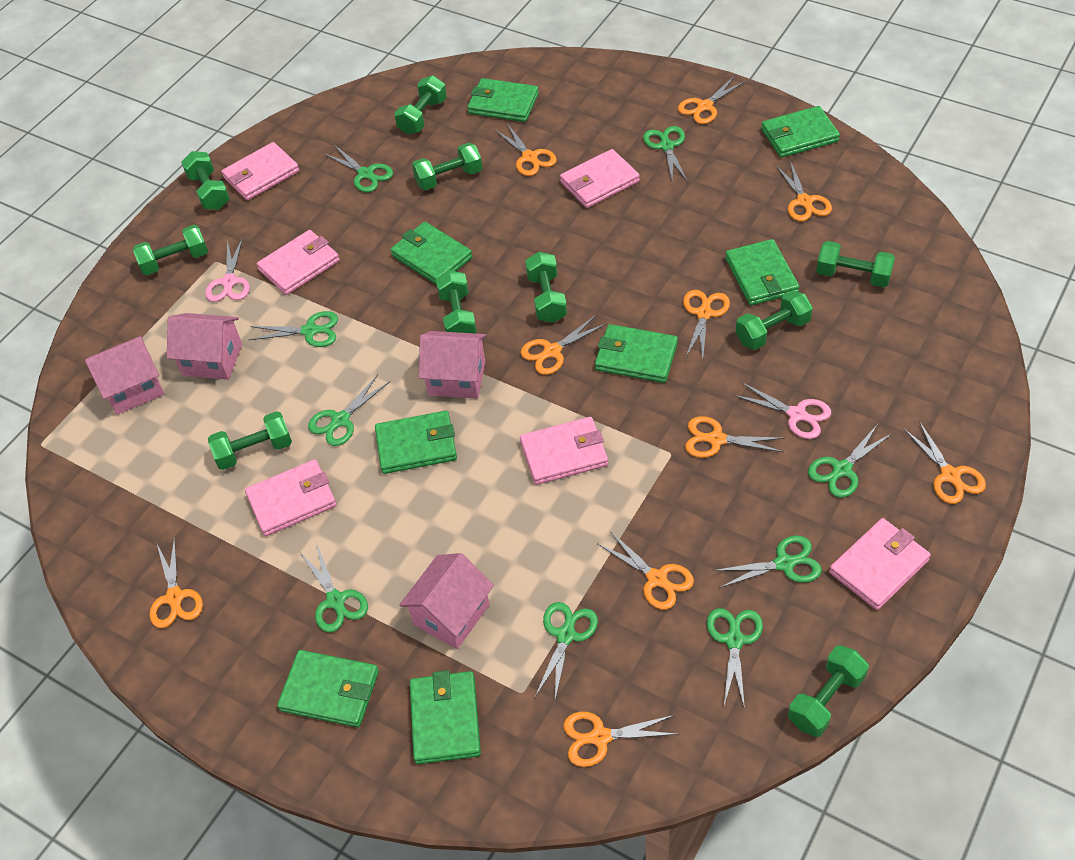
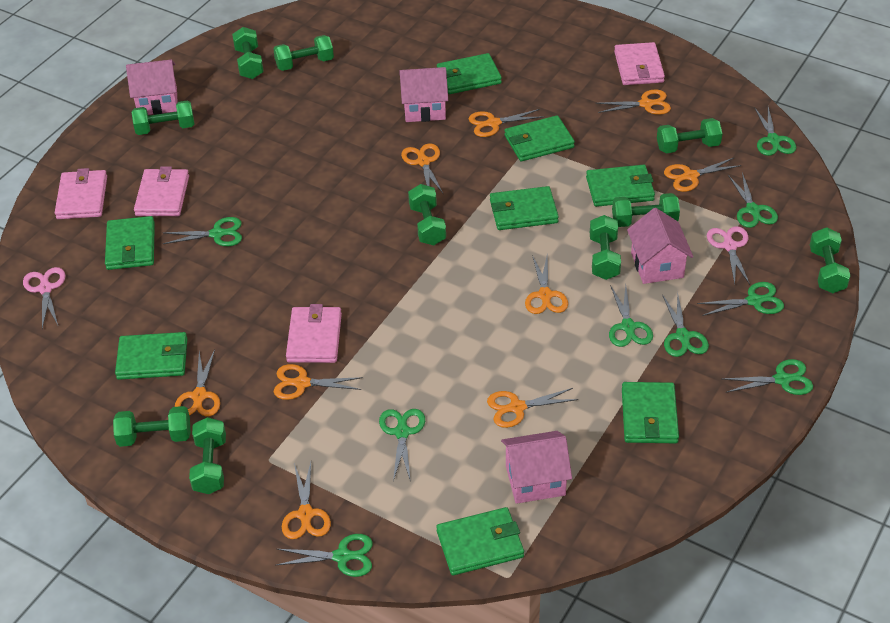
orange scissors: 10 -> 9
pink wallet: 6 -> 4

